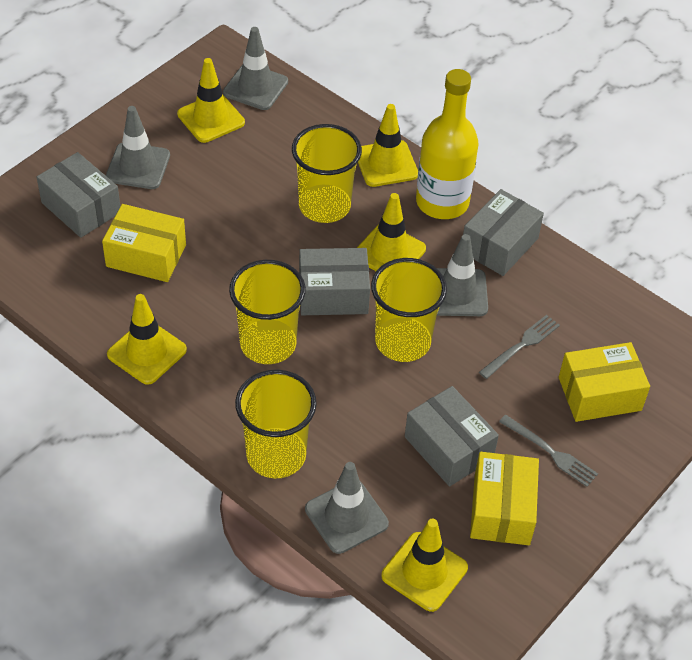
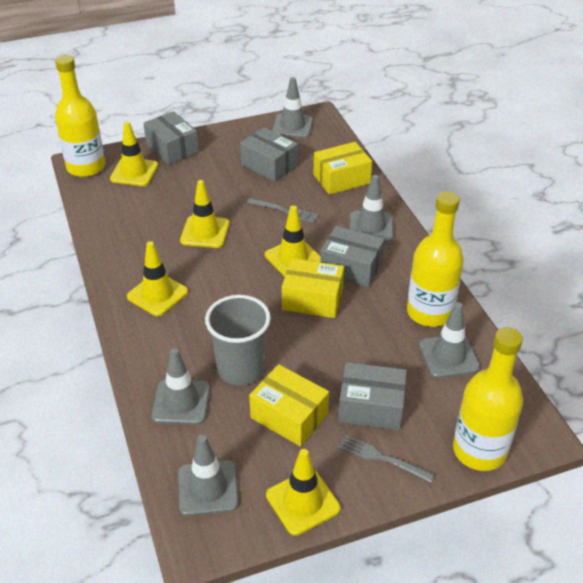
grey cup: 0 -> 1
grey traffic cone: 4 -> 5
yellow bottle: 1 -> 3
yellow cup: 4 -> 0

